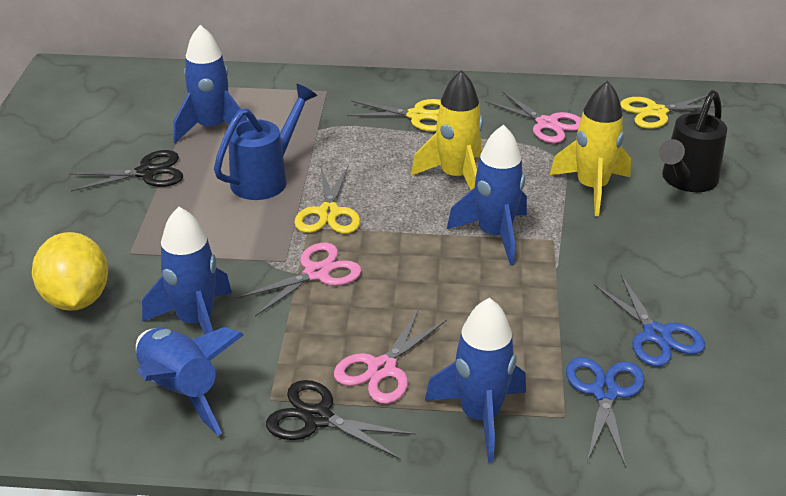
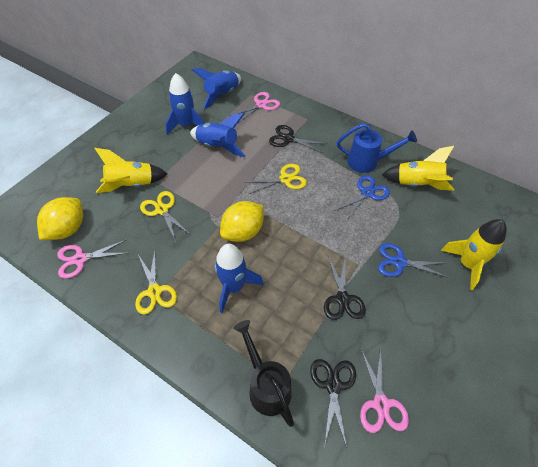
black scissors: 2 -> 3
blue rocket: 5 -> 4
yellow lemon: 1 -> 2
yellow rocket: 2 -> 3

